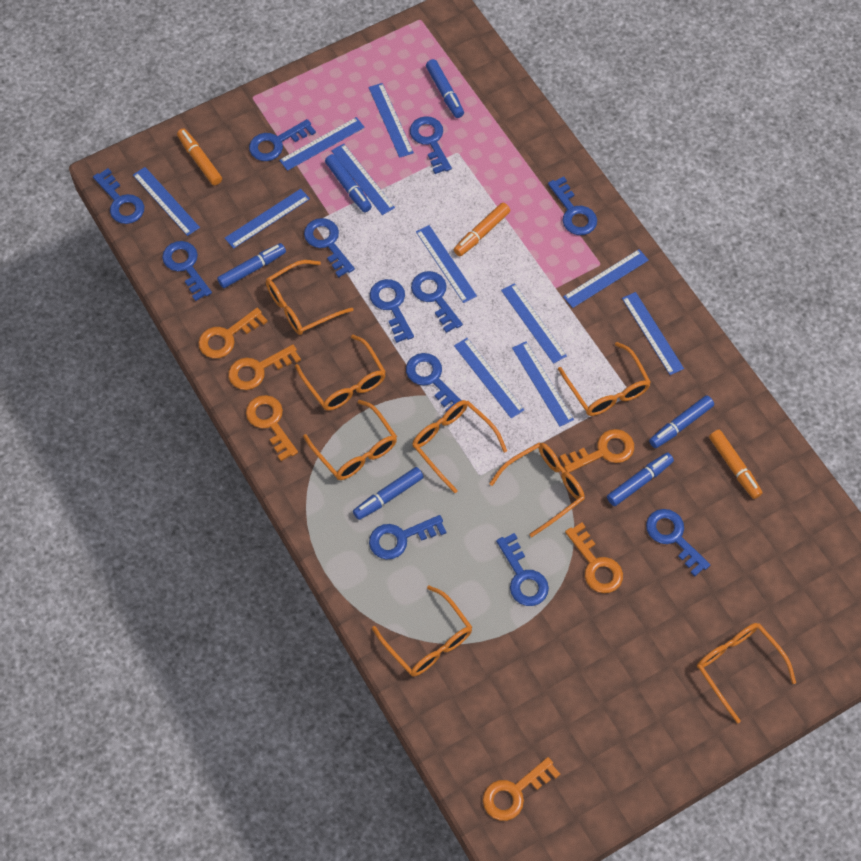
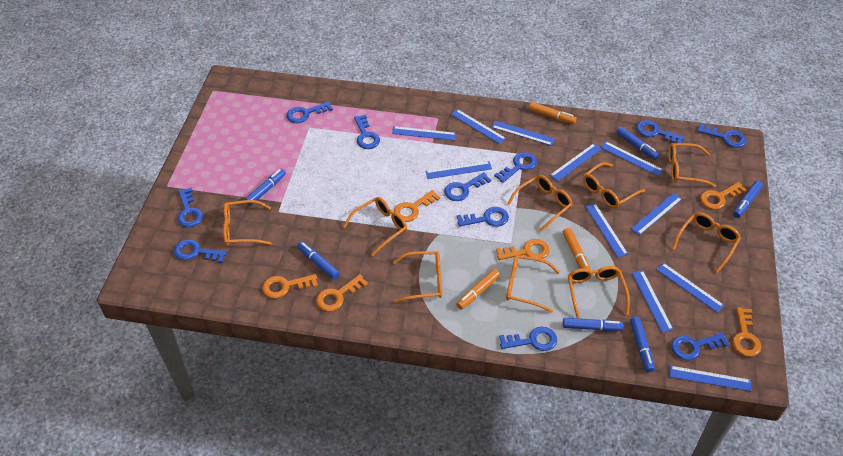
blue key: 12 -> 11
orange glasses: 8 -> 9

